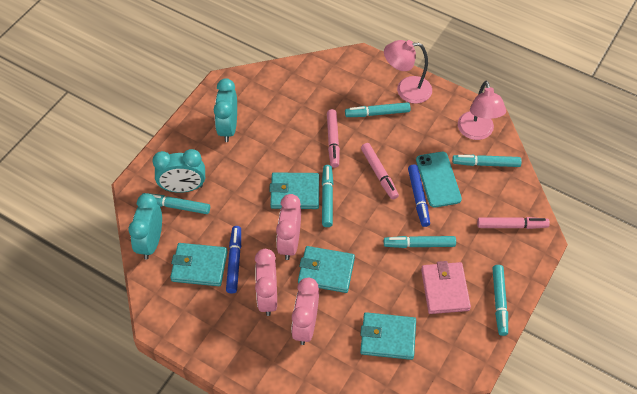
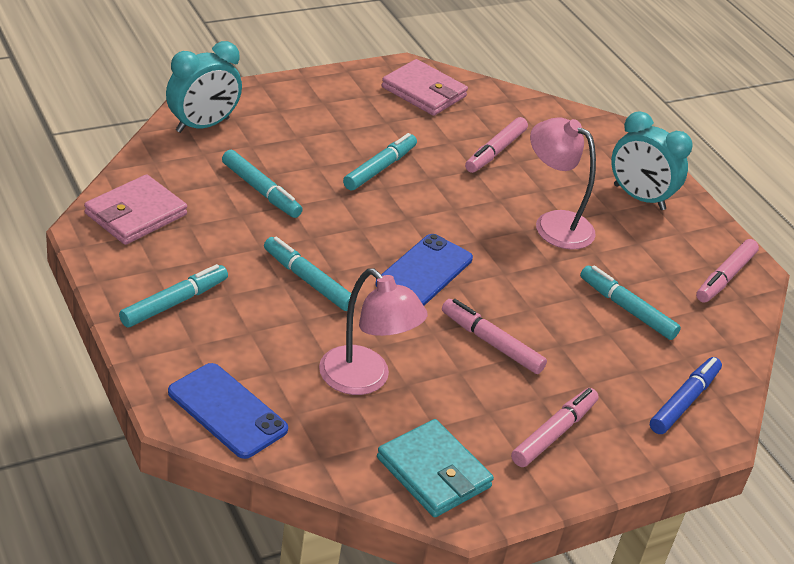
blue marker: 2 -> 1
blue phone: 0 -> 2
pink clock: 3 -> 0
pink marker: 3 -> 4
pink wallet: 1 -> 2
turquoise clock: 3 -> 2
turquoise marker: 6 -> 5
turquoise phone: 1 -> 0
turquoise wallet: 4 -> 1

